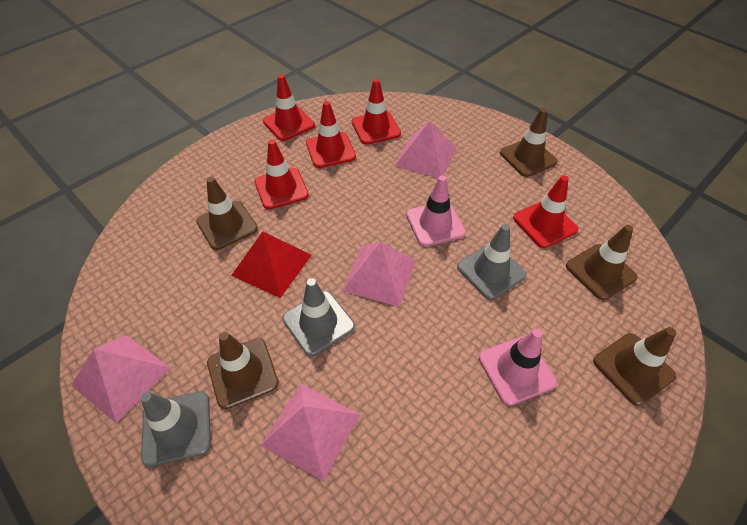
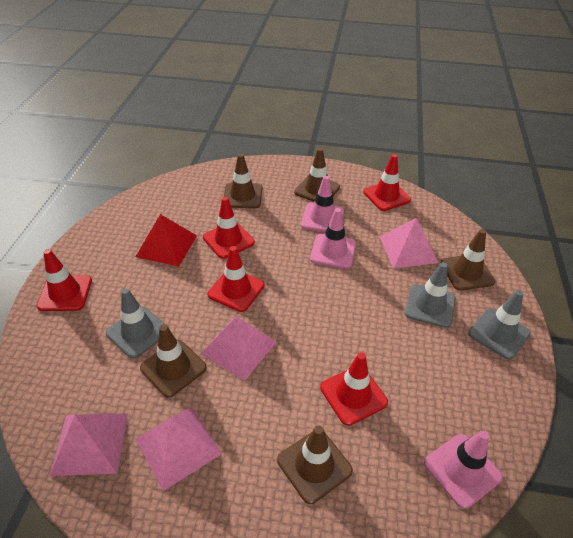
pink traffic cone: 2 -> 3

